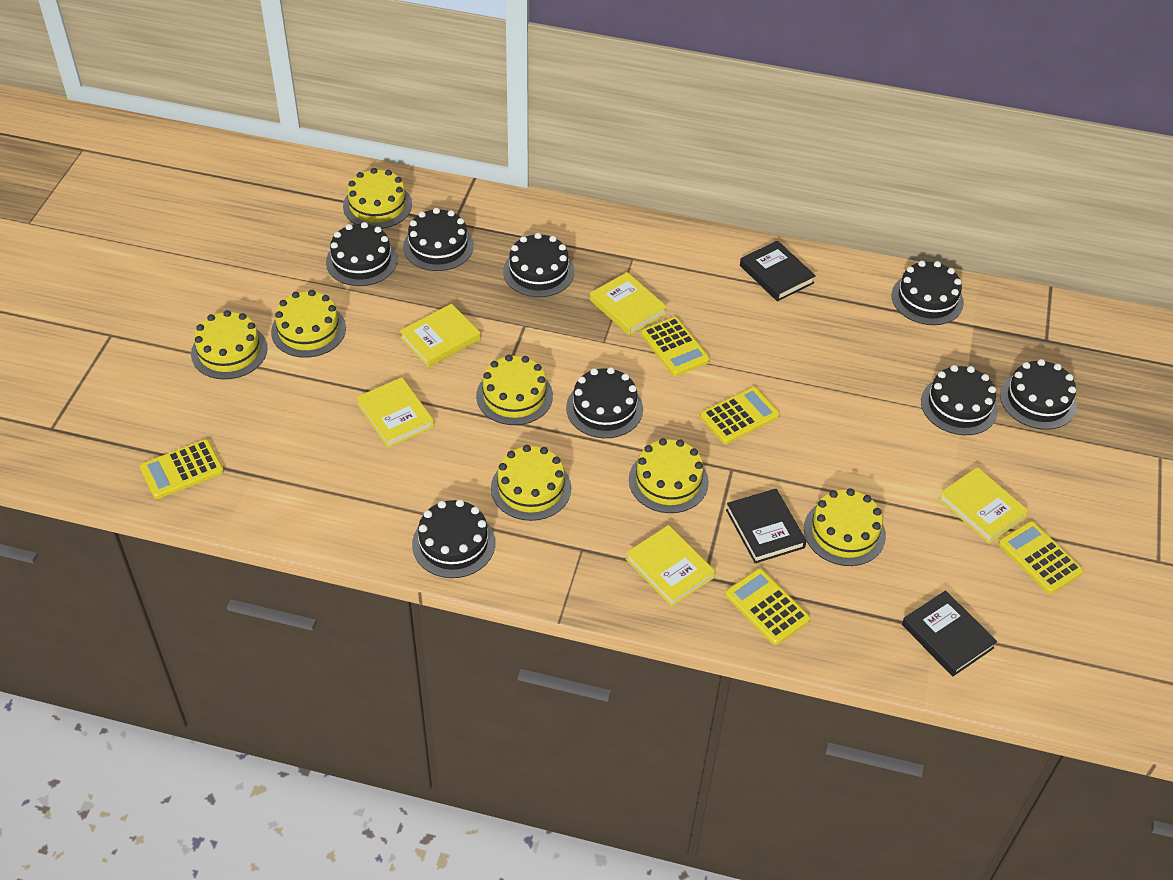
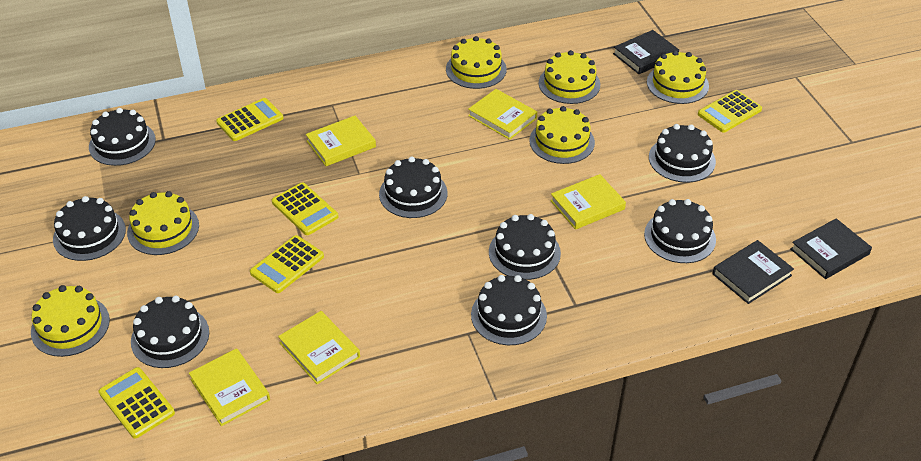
yellow cake: 7 -> 6

